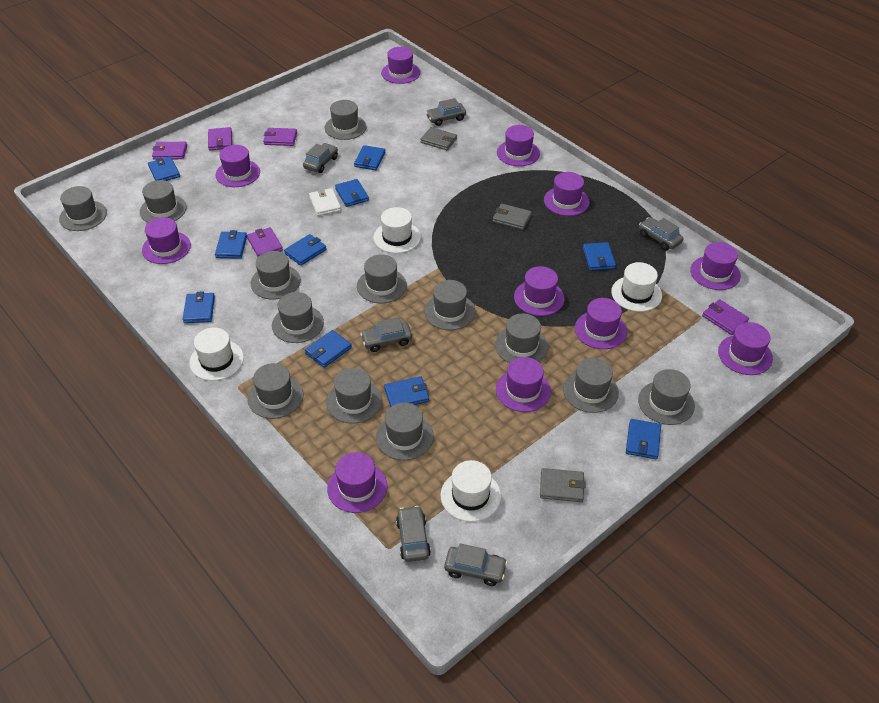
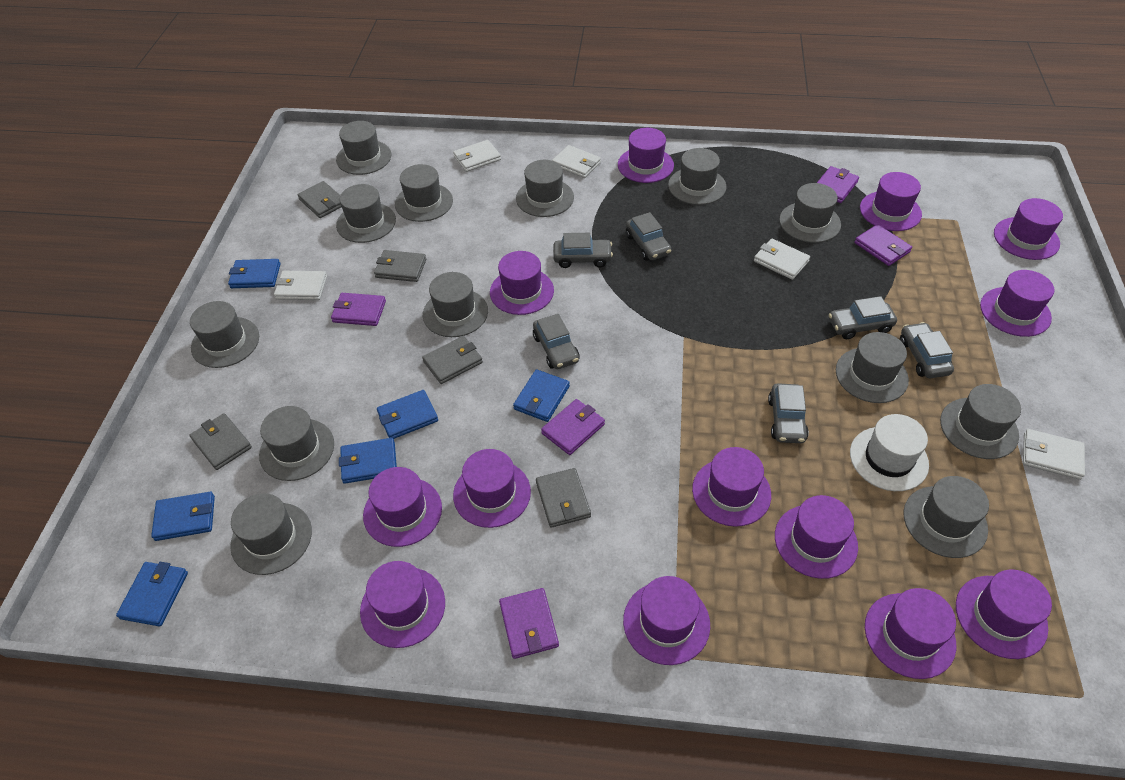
blue wallet: 10 -> 6
grey wallet: 3 -> 5
purple hat: 11 -> 13
white hat: 4 -> 1
white wallet: 1 -> 5

